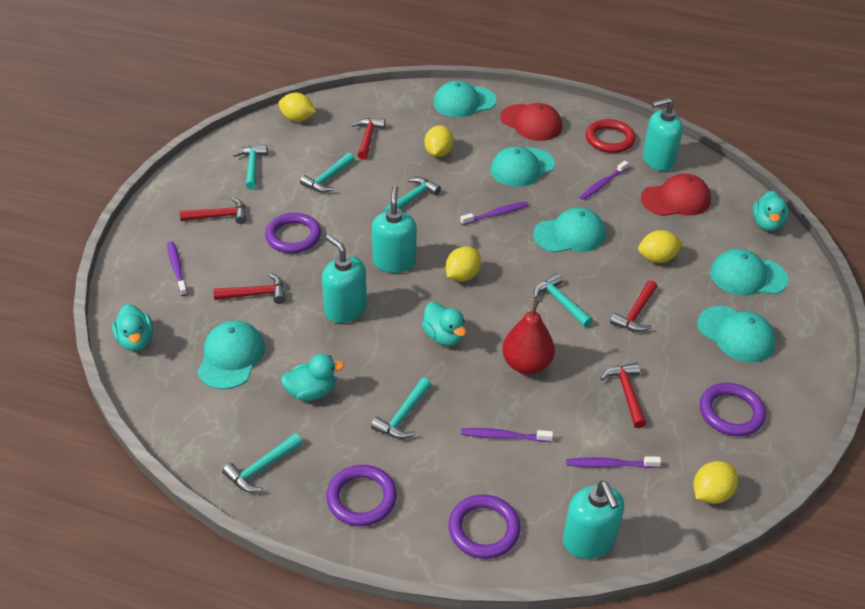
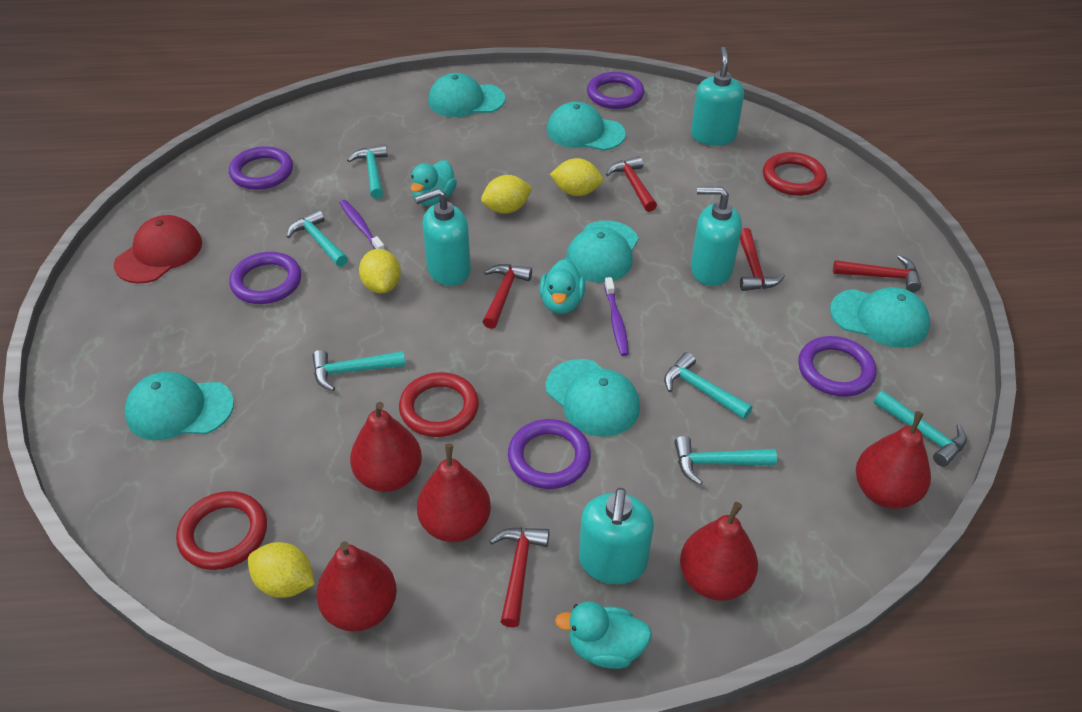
purple ring: 4 -> 5
purple toothbrush: 5 -> 2
red cap: 2 -> 1
red pear: 1 -> 5
red ring: 1 -> 3
turquoise duck: 4 -> 3
yellow lemon: 5 -> 4

